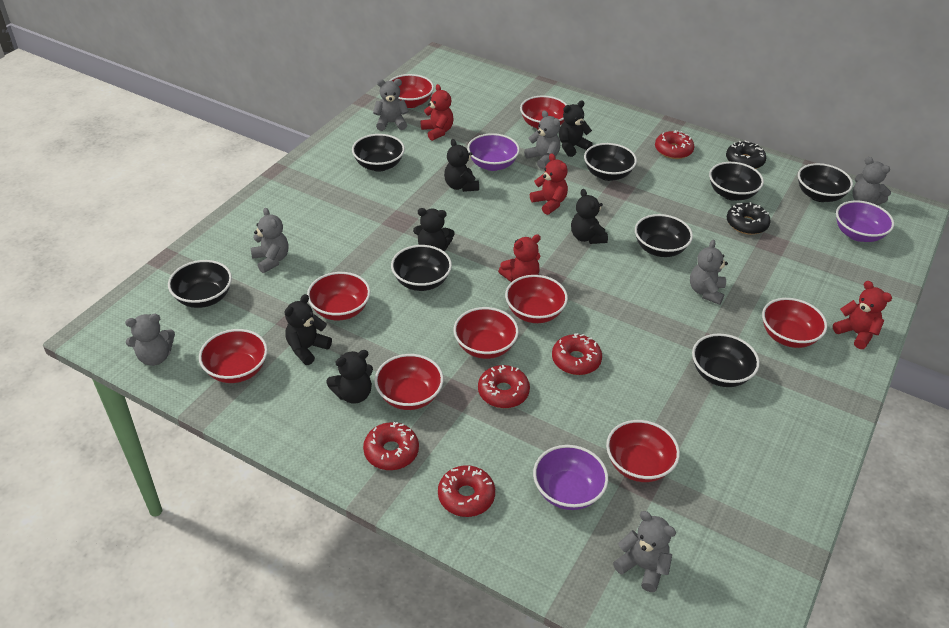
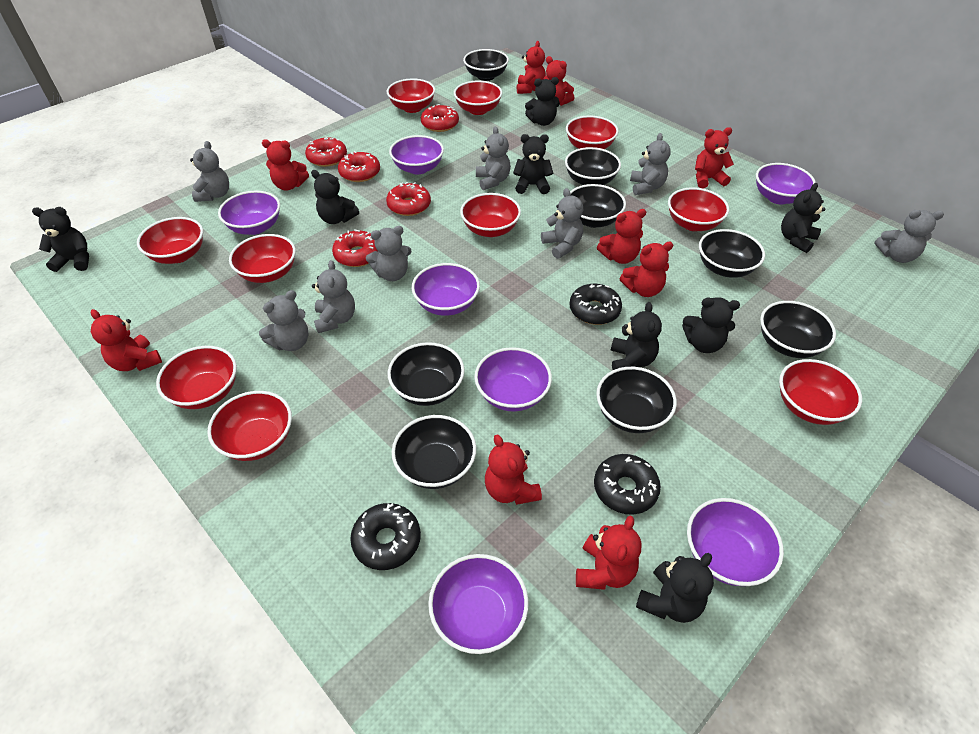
black donut: 2 -> 3
black teddy bear: 6 -> 8
grey teddy bear: 7 -> 8
purple bowl: 3 -> 7
red bowl: 9 -> 10
red teddy bear: 4 -> 9

